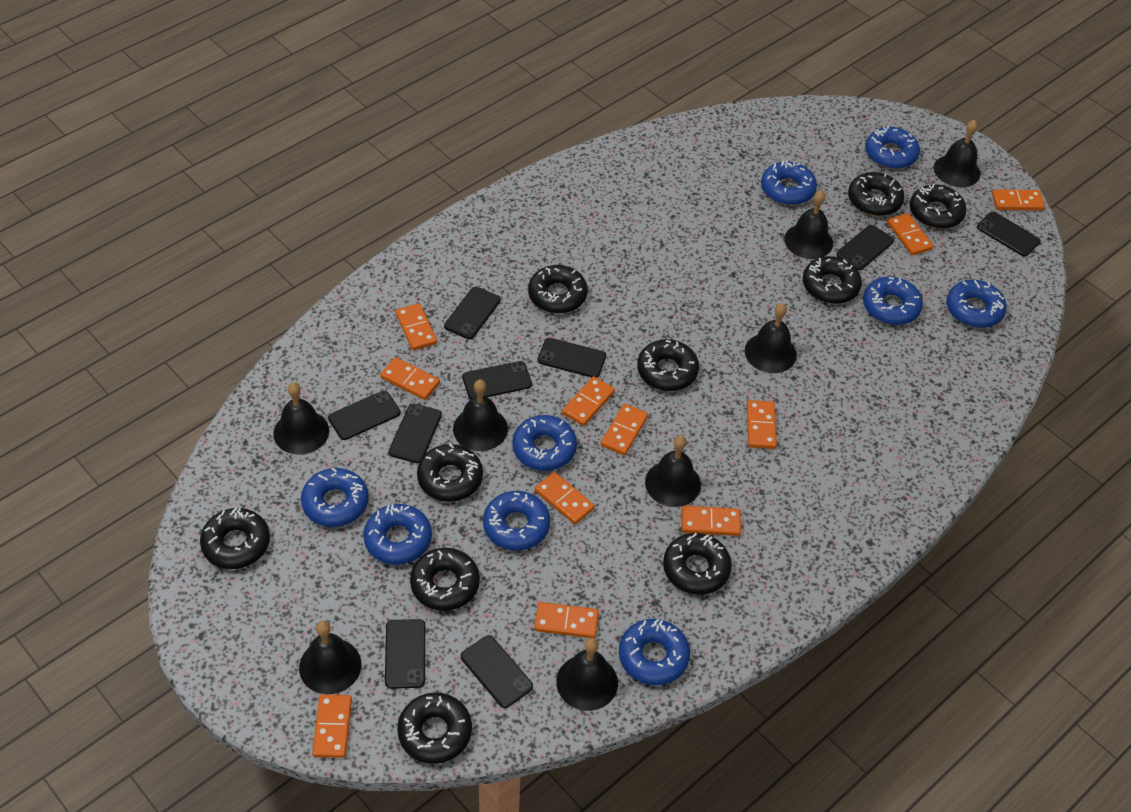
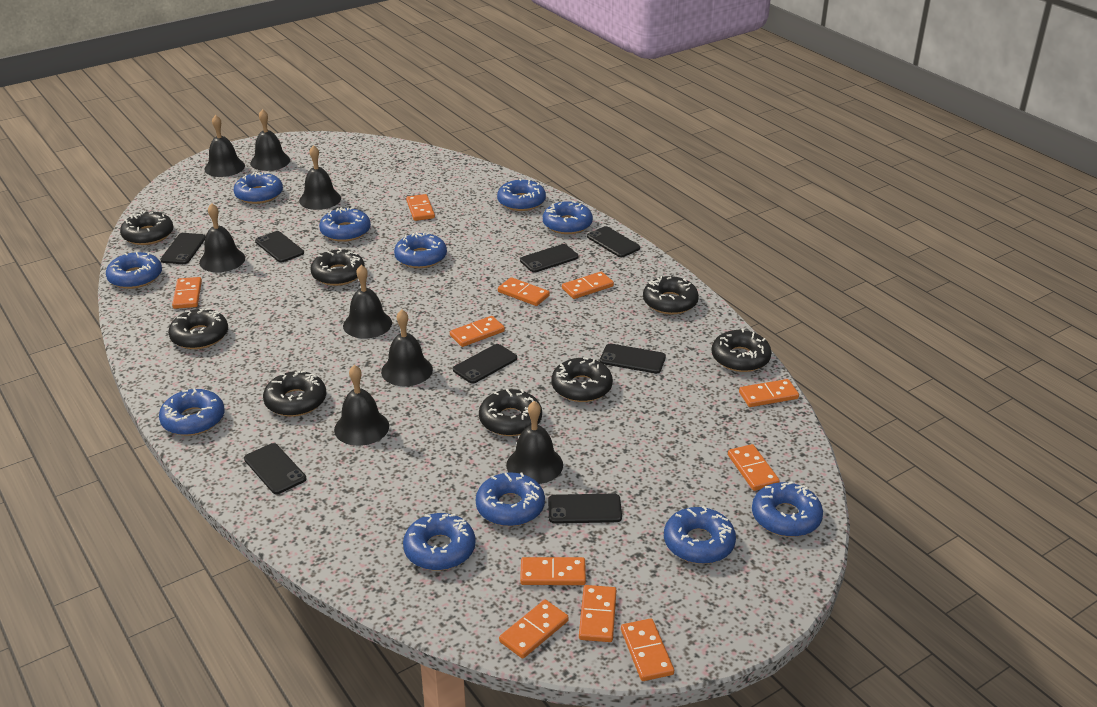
black donut: 10 -> 8
black phone: 9 -> 8
blue donut: 9 -> 11

